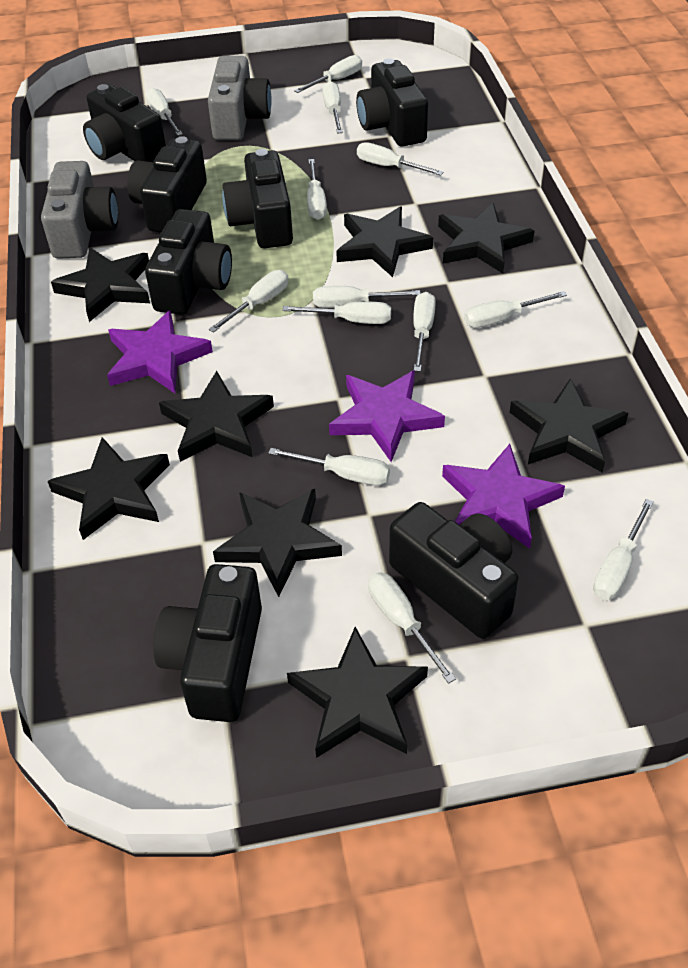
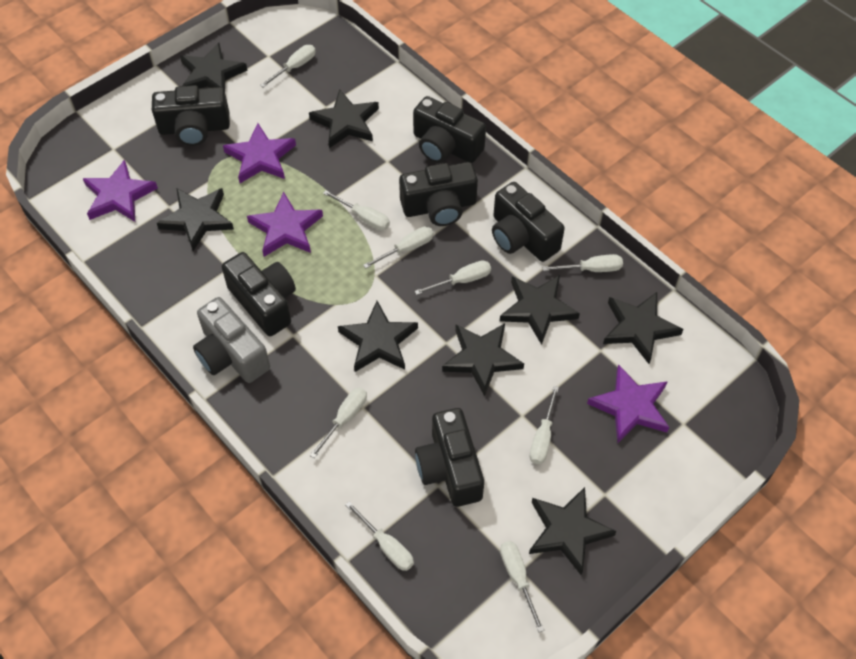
black camera: 7 -> 6
grey camera: 2 -> 1
purple star: 3 -> 4
white screwdriver: 13 -> 9

